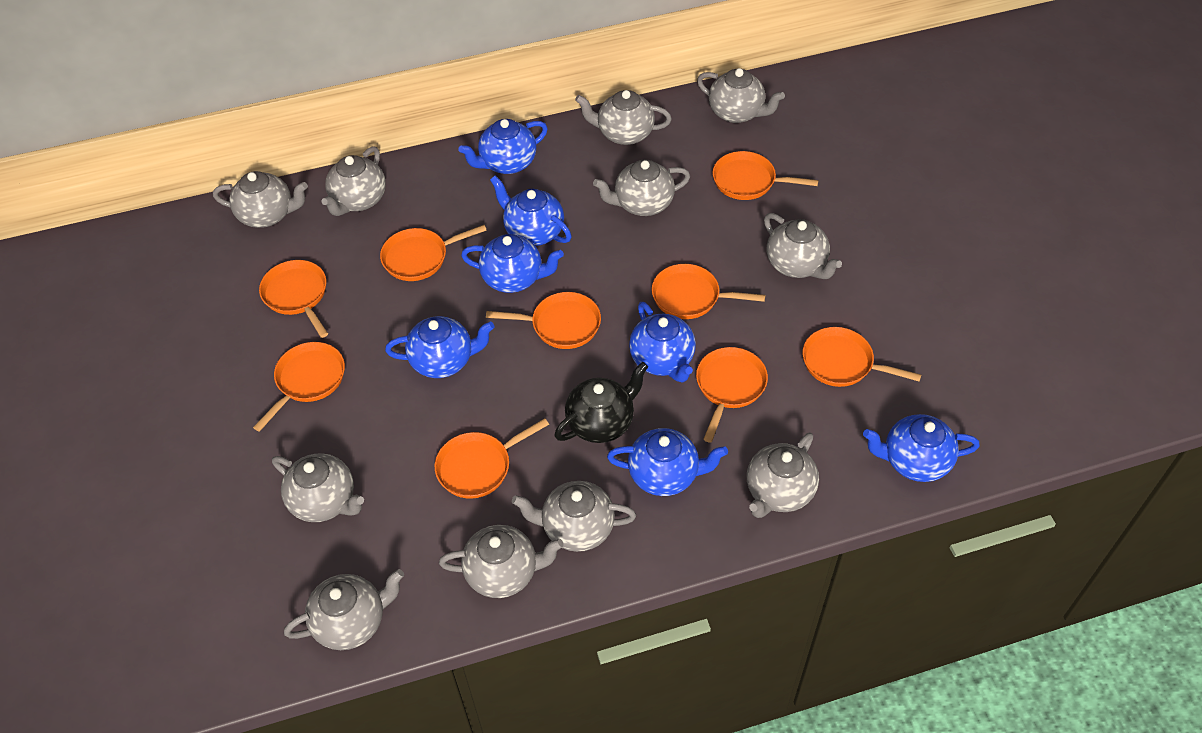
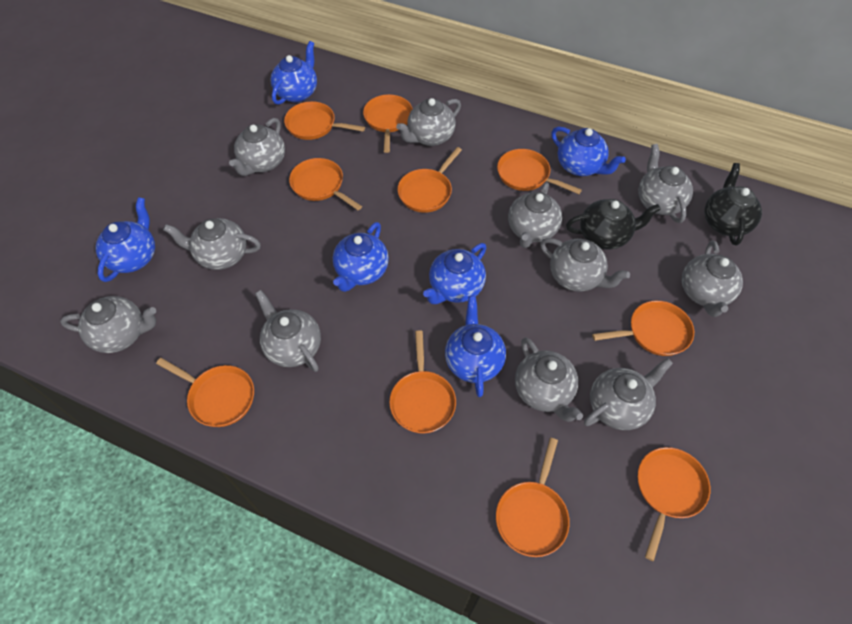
black teapot: 1 -> 2
blue teapot: 7 -> 6
orange pan: 9 -> 10

